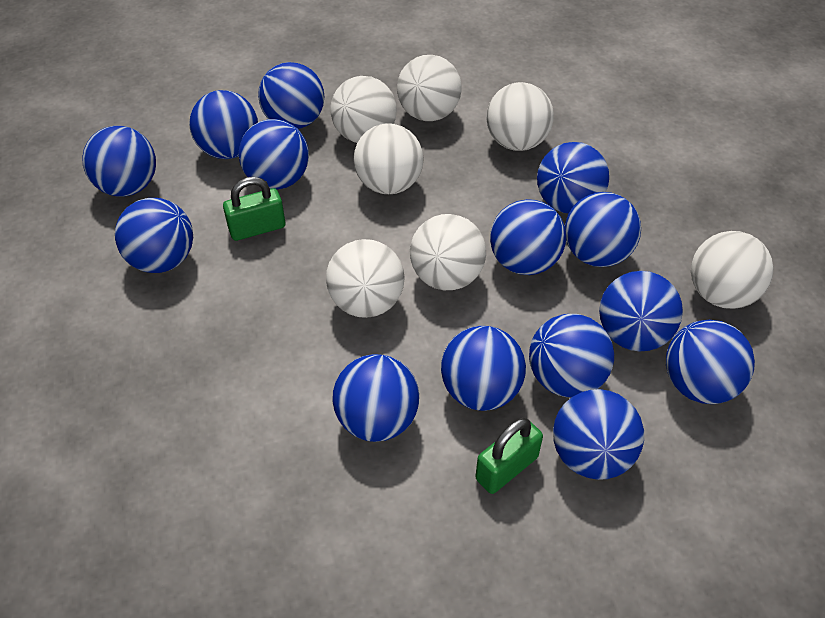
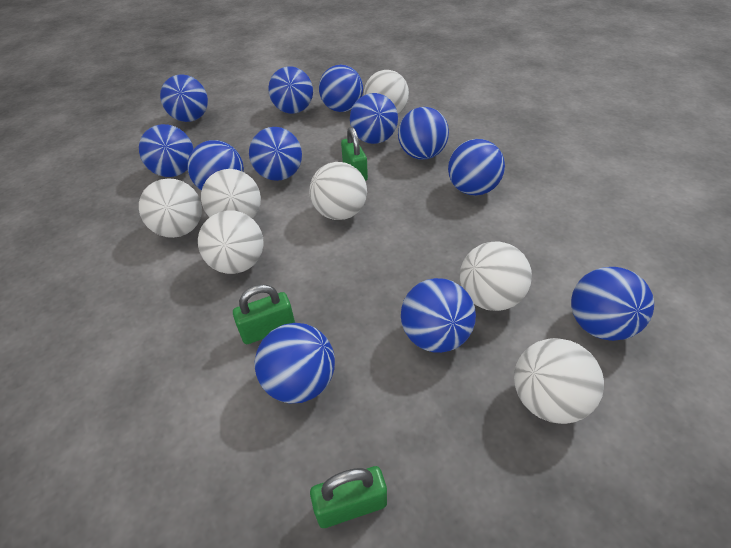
blue ball: 14 -> 12
green padlock: 2 -> 3

